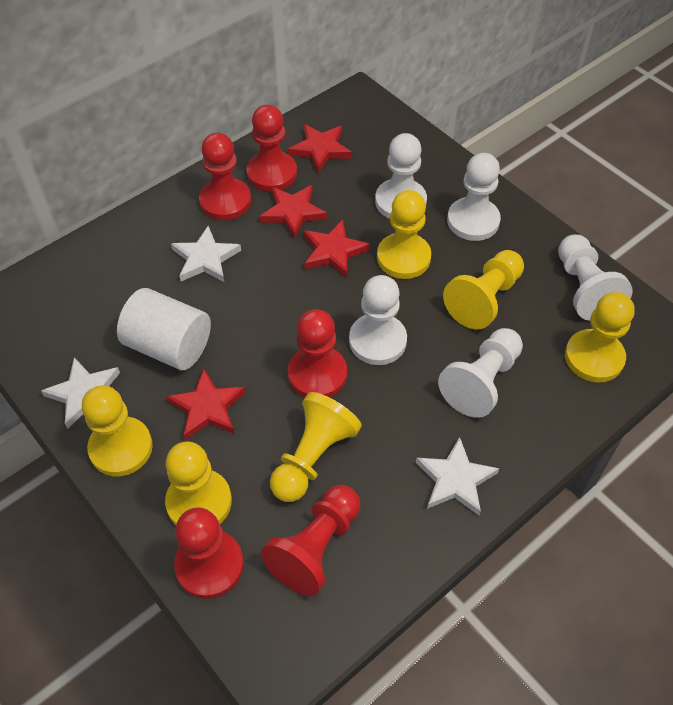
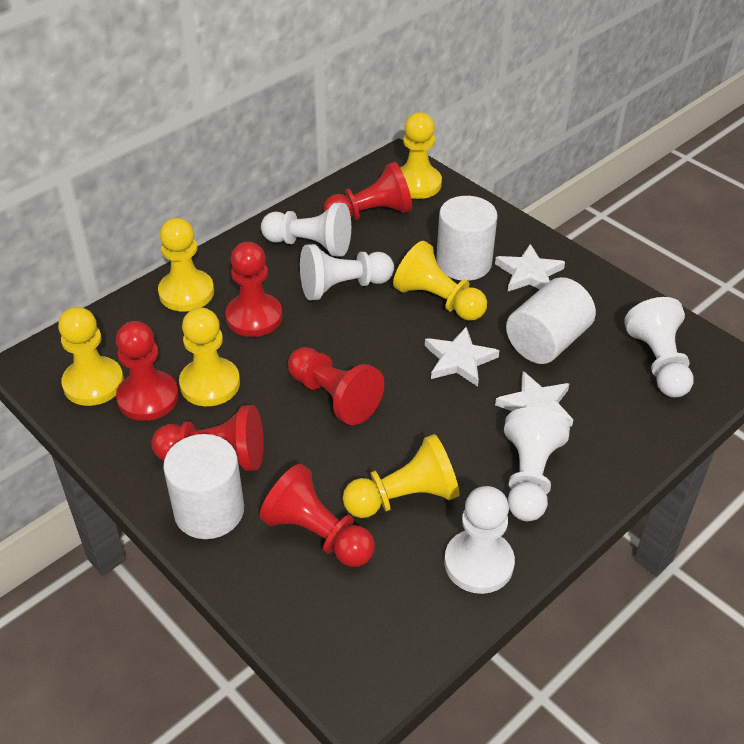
red pawn: 5 -> 6
red star: 4 -> 0
white cylinder: 1 -> 3

